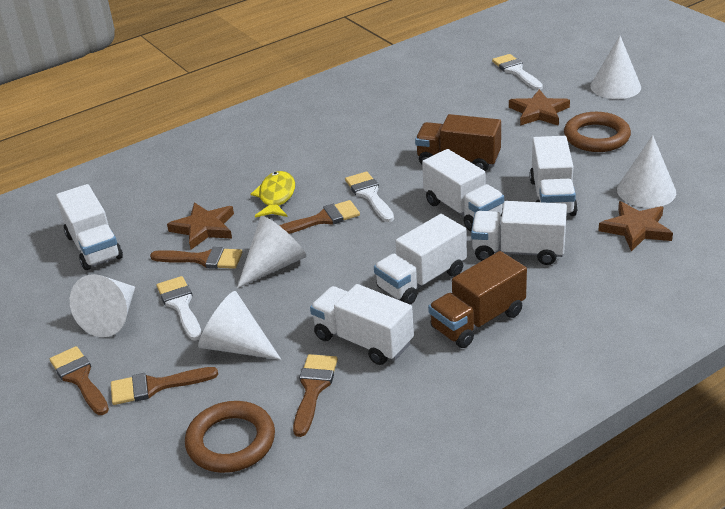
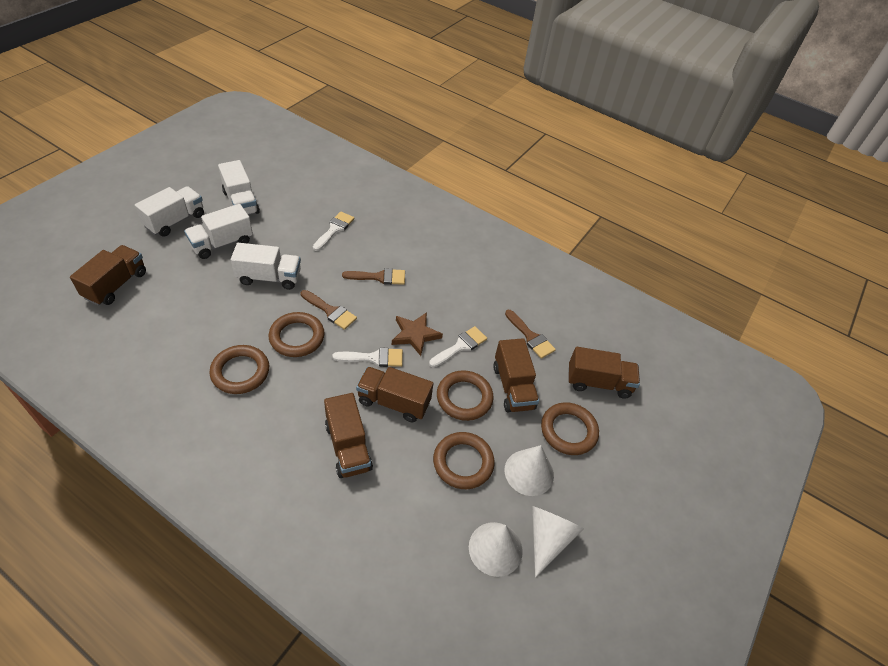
brown brush: 5 -> 3
brown ring: 2 -> 5
brown star: 3 -> 1
brown truck: 2 -> 5
white cone: 5 -> 3
white truck: 6 -> 4
yellow fish: 1 -> 0

